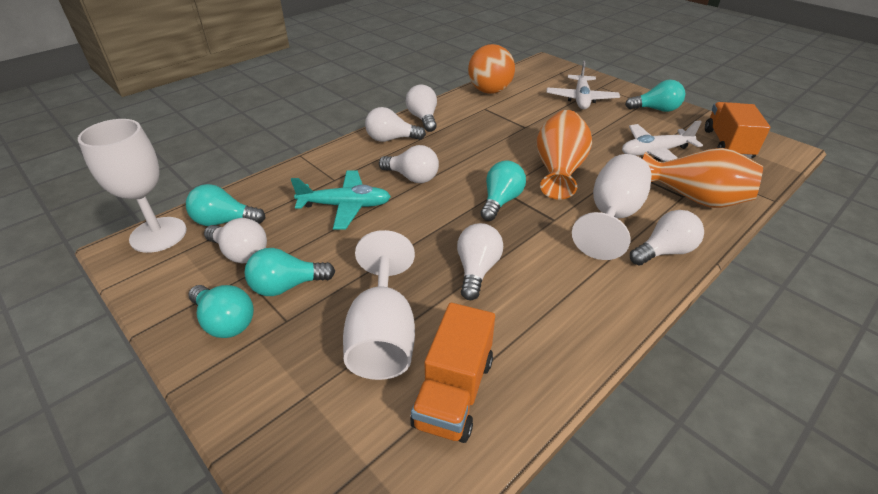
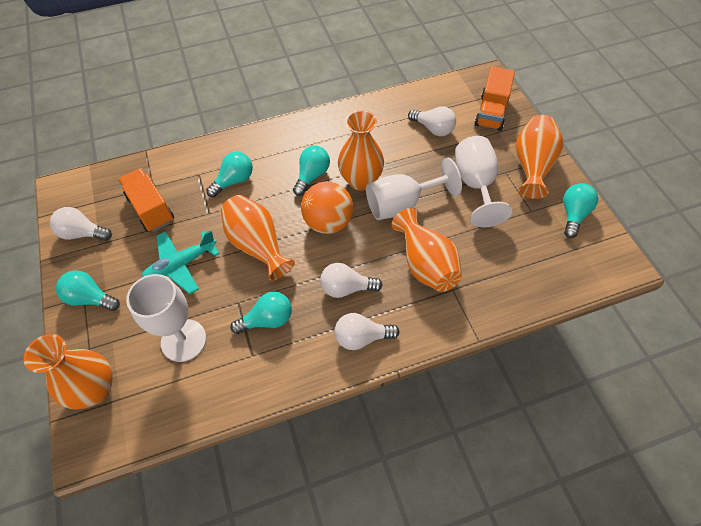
orange vase: 2 -> 5
white light bulb: 6 -> 4
white plane: 2 -> 0

